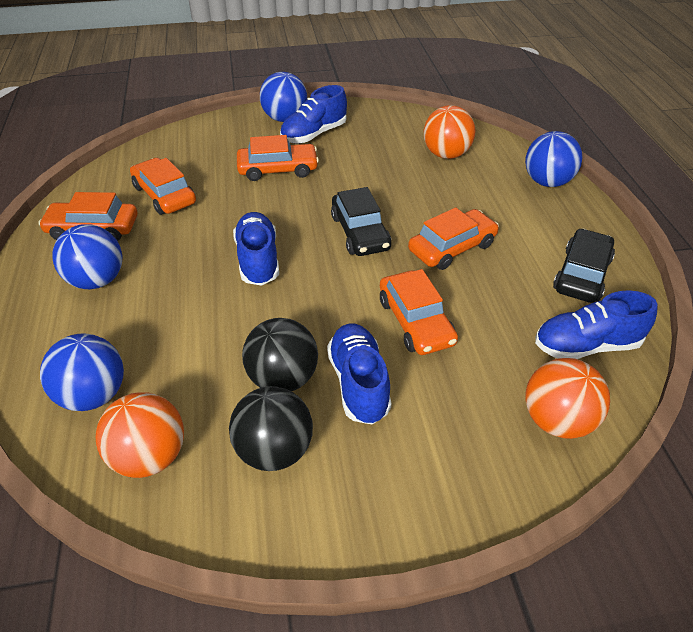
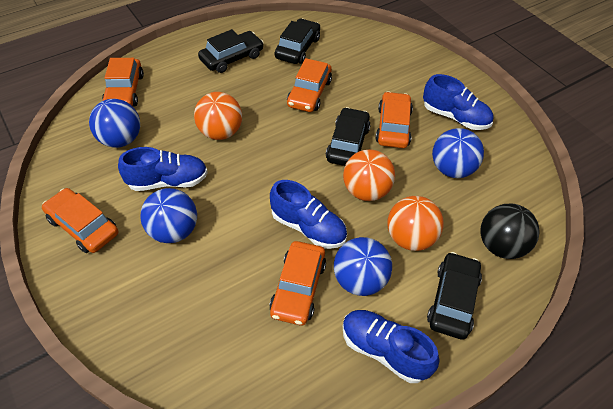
black ball: 2 -> 1
black car: 2 -> 4

